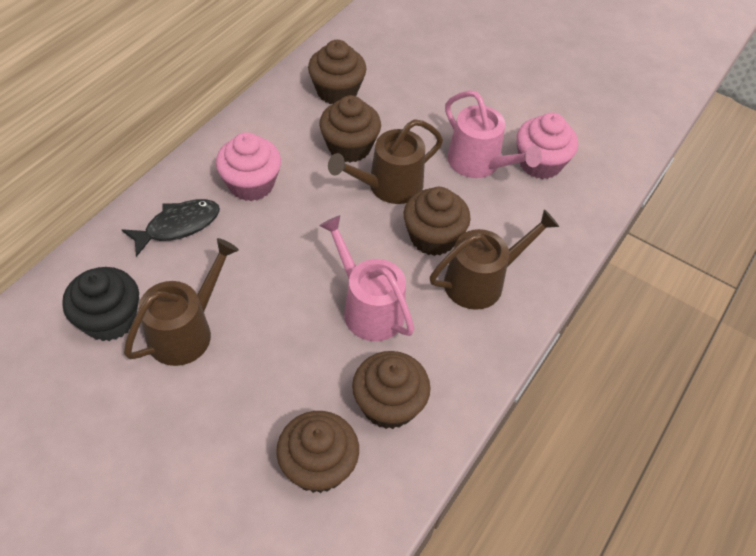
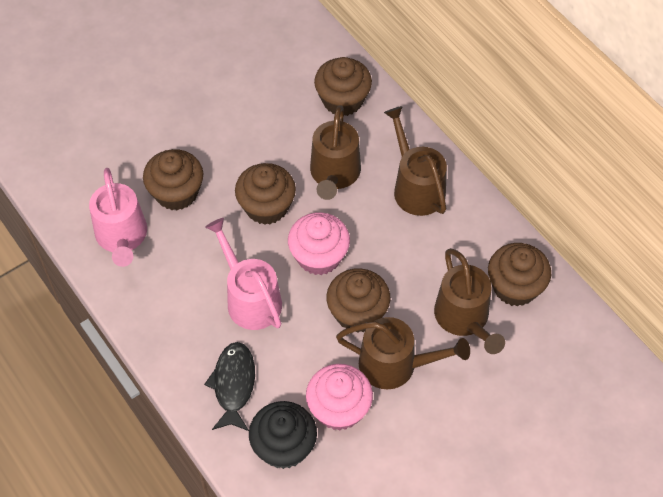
brown watering can: 3 -> 4

